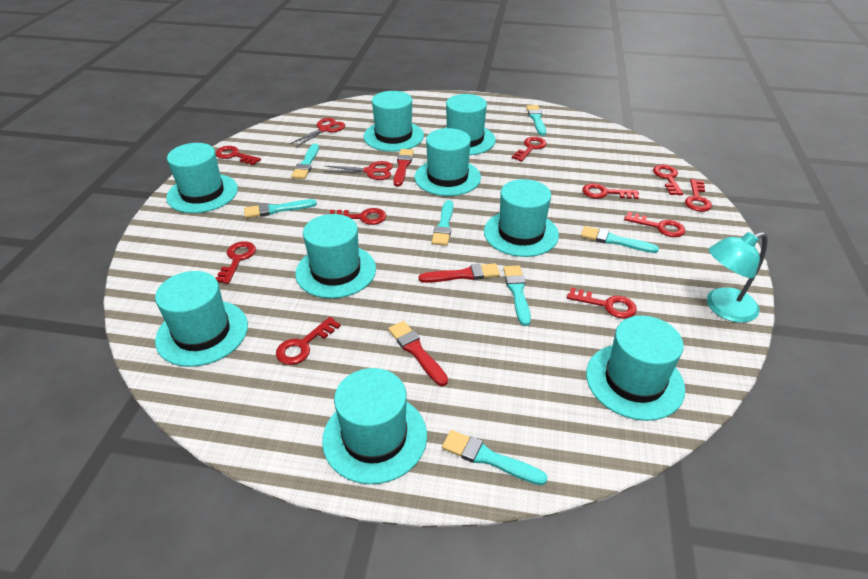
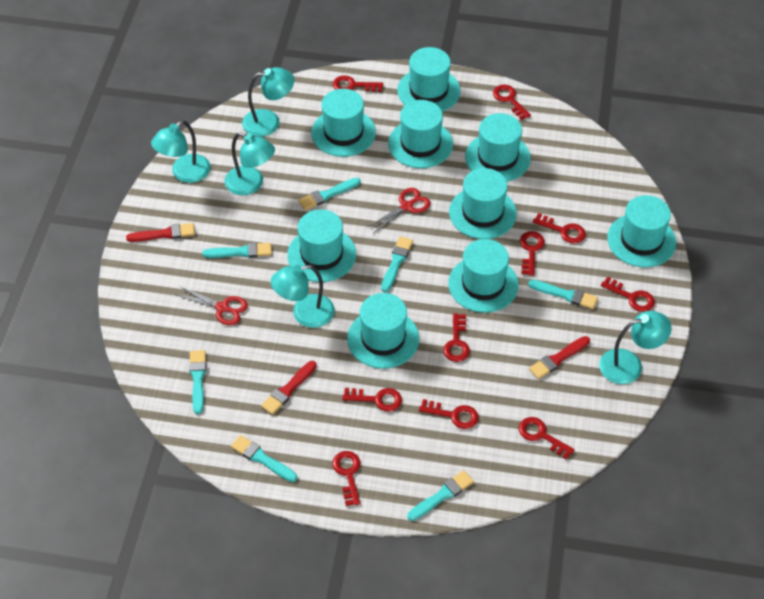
turquoise lamp: 1 -> 5

